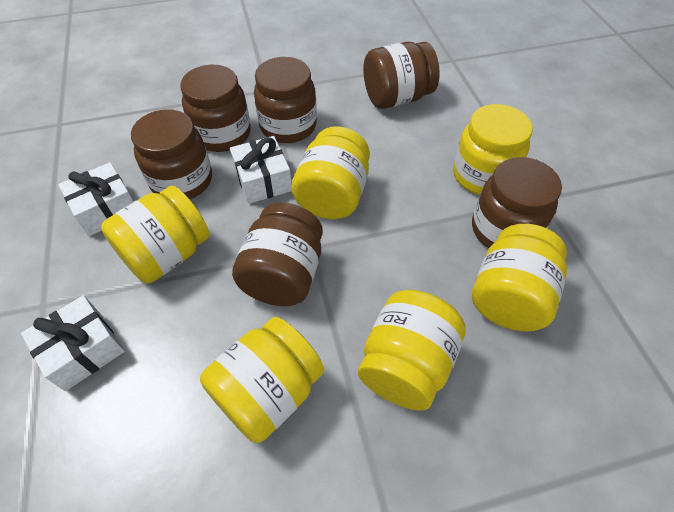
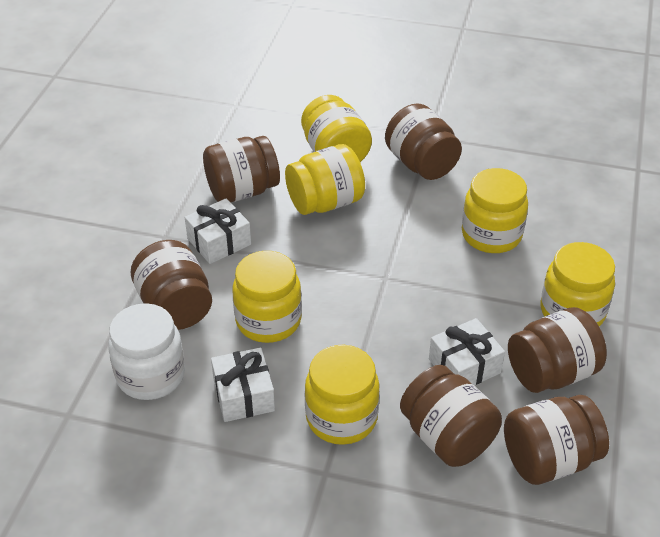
white jar: 0 -> 1

